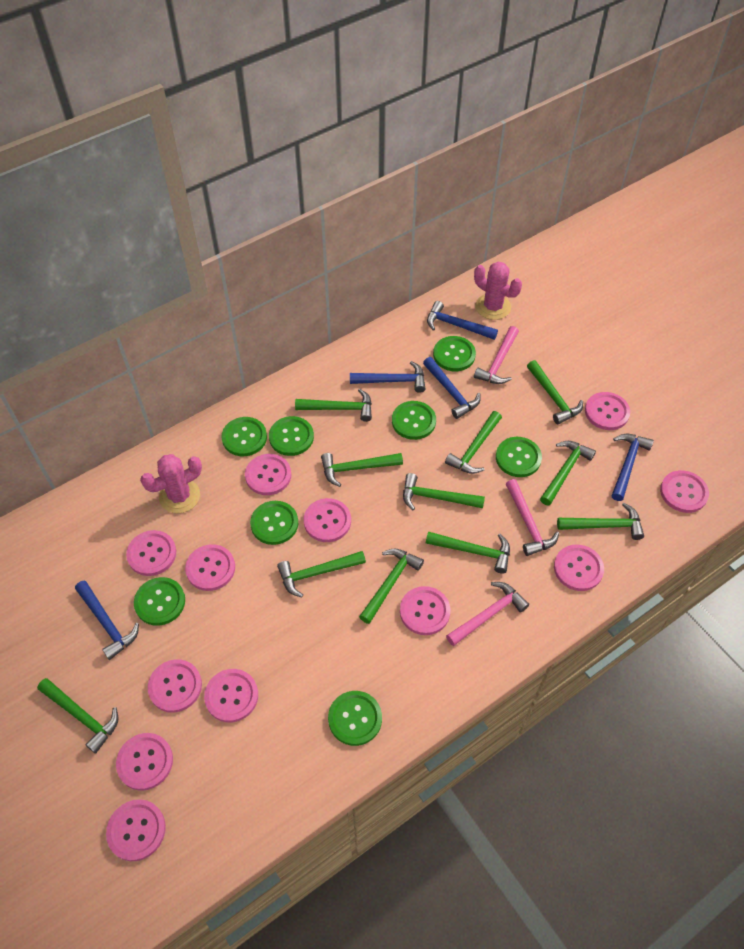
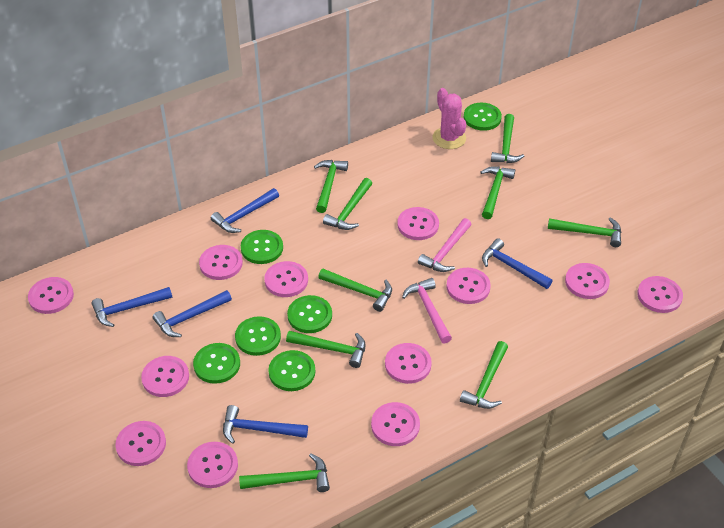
green button: 8 -> 6
green hammer: 11 -> 9
pink cactus: 2 -> 1
pink hammer: 3 -> 2

